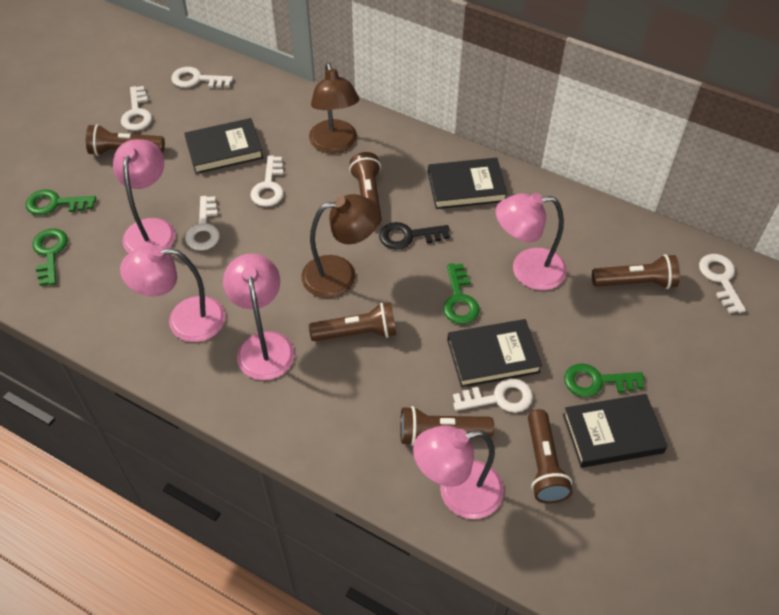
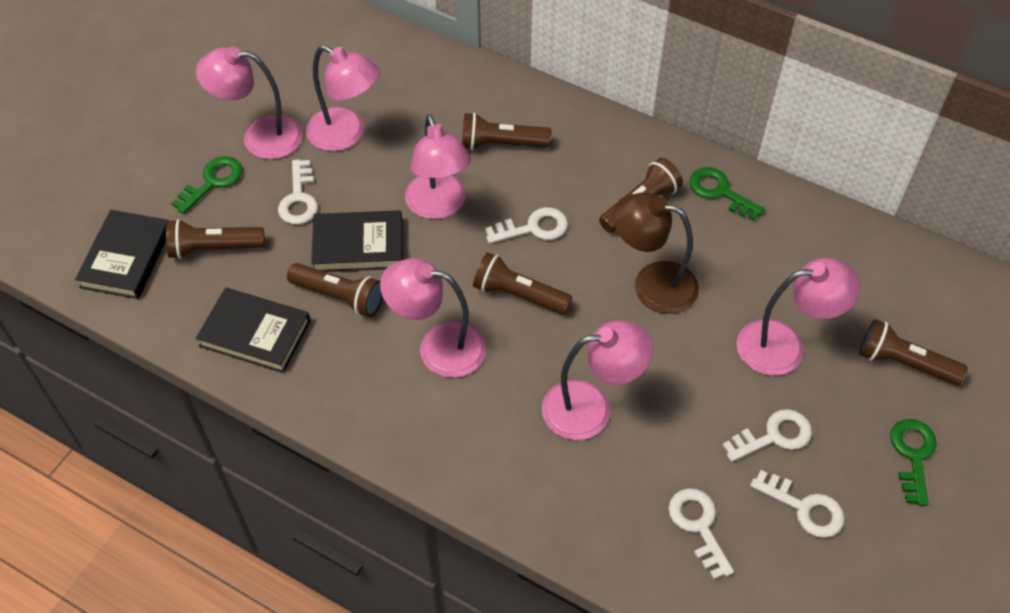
black book: 4 -> 3
black key: 1 -> 0
brown lamp: 2 -> 1
green key: 4 -> 3
pink lamp: 5 -> 6
white key: 6 -> 5

